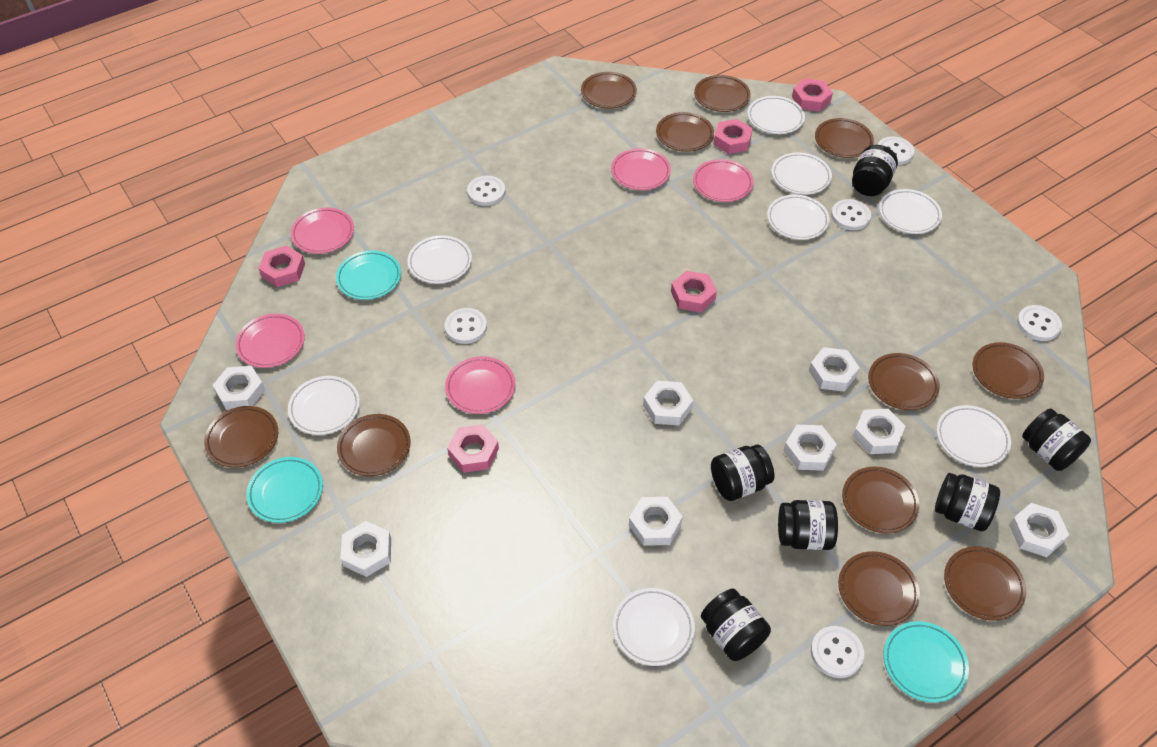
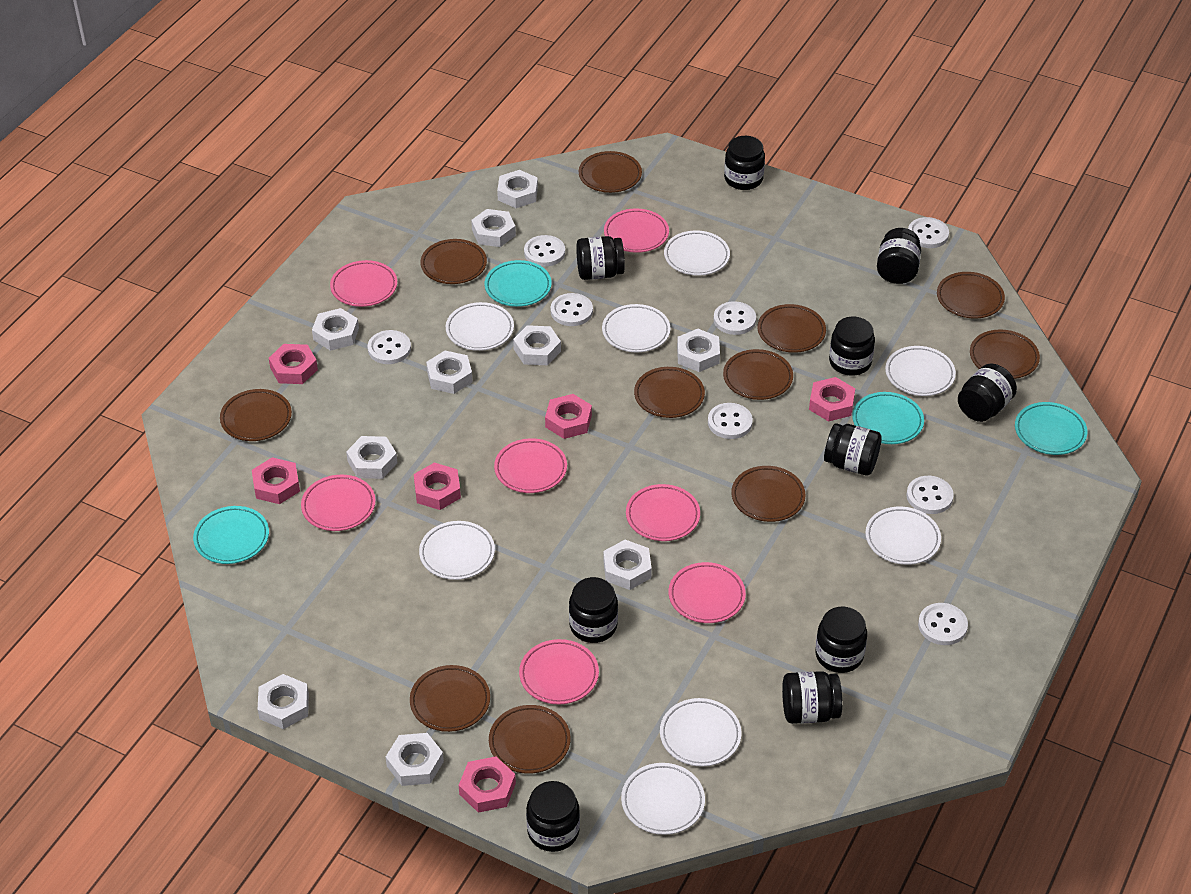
black jar: 6 -> 10
pink nut: 5 -> 6
pink plate: 5 -> 7
turquoise plate: 3 -> 4
white button: 6 -> 8
white nut: 8 -> 10

